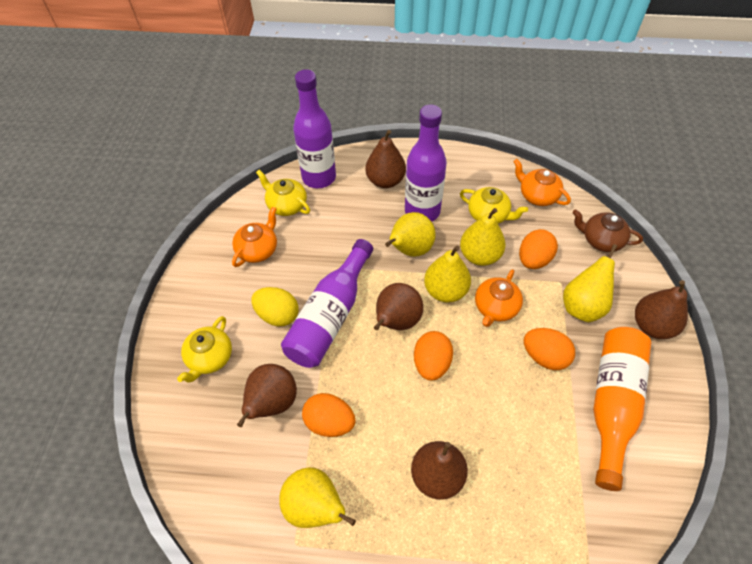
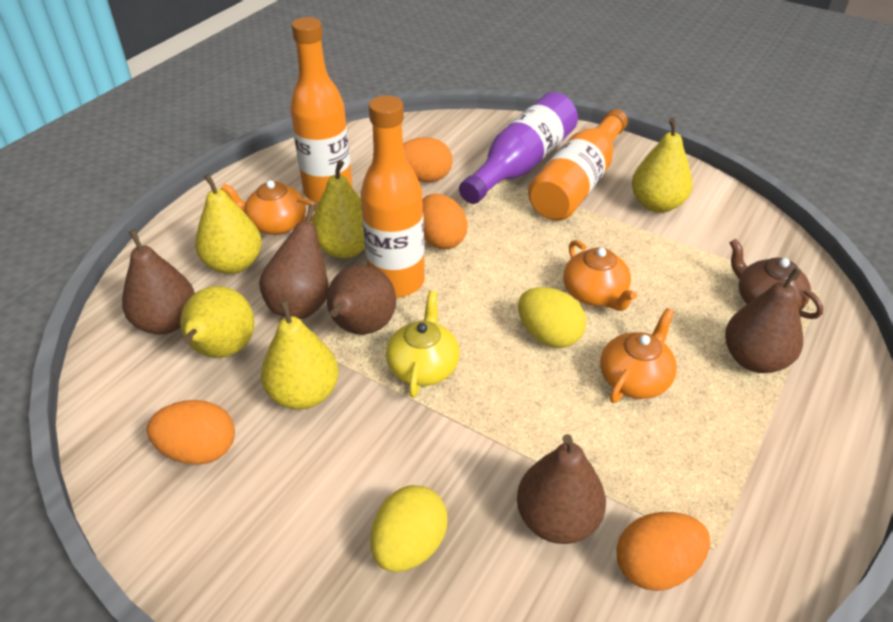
orange bottle: 1 -> 3
purple bottle: 3 -> 1
yellow egg: 1 -> 2
yellow teapot: 3 -> 1

